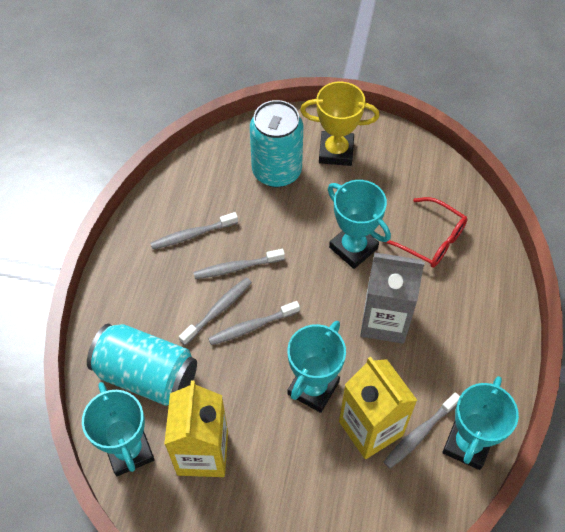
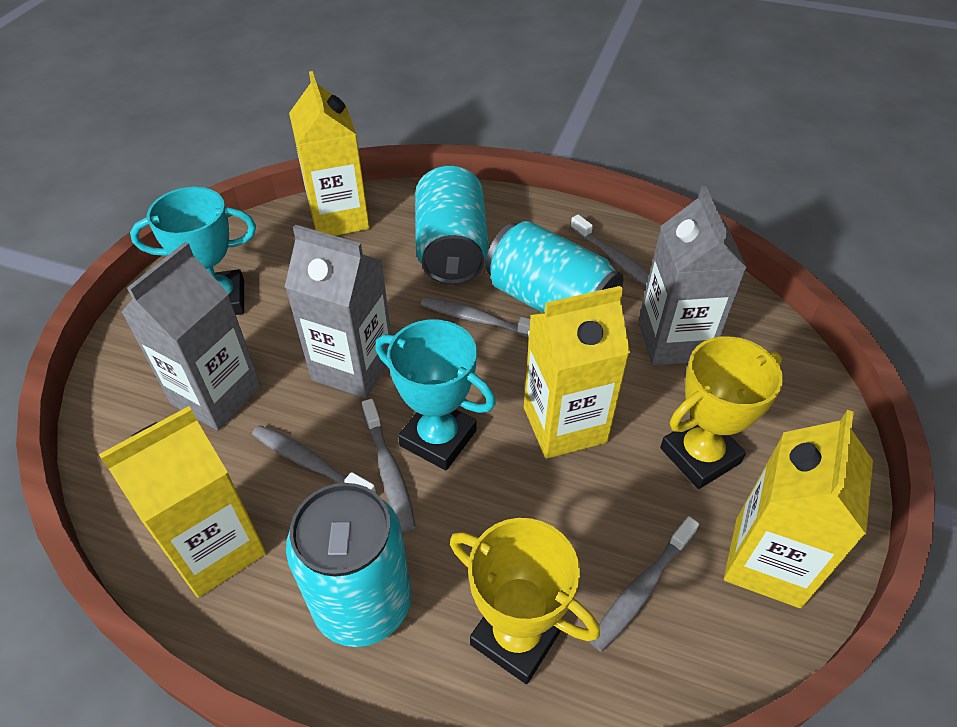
grey carton: 1 -> 3
red glasses: 1 -> 0
turquoise can: 2 -> 3
turquoise trophy: 4 -> 2
yellow carton: 2 -> 4
yellow trophy: 1 -> 2

